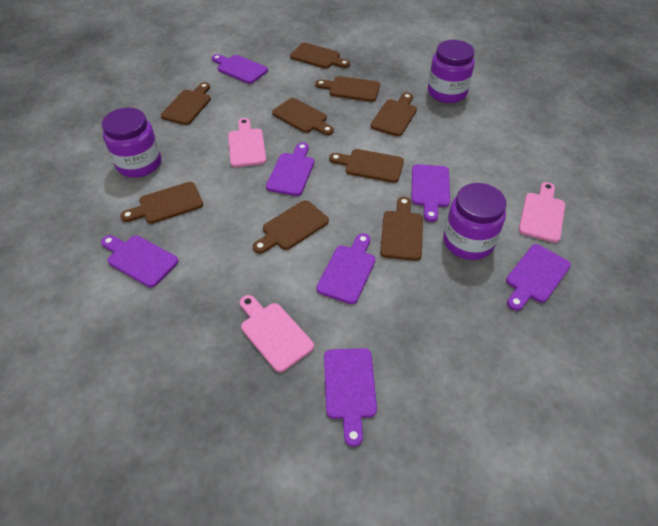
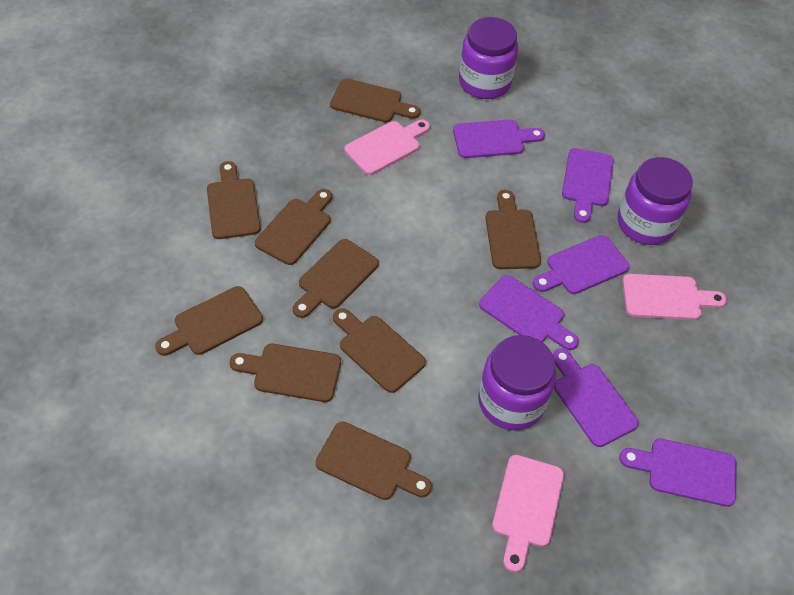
purple cutting board: 7 -> 6

